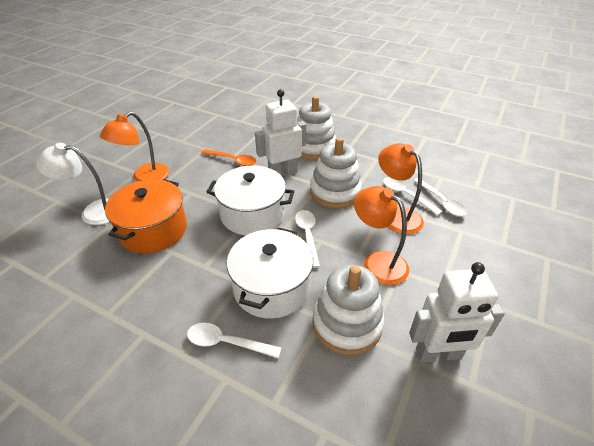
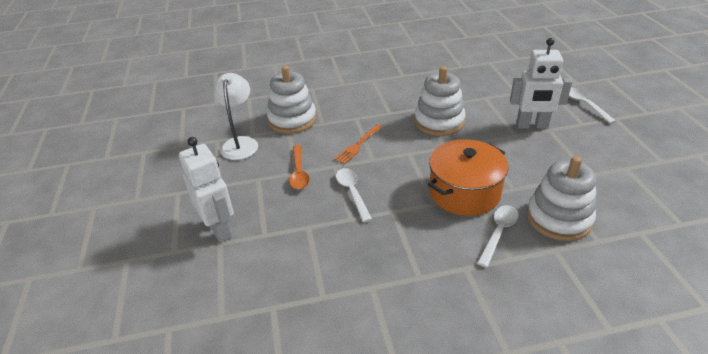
orange fork: 0 -> 1
orange lamp: 3 -> 0
white pot: 2 -> 0
white spoon: 4 -> 3

